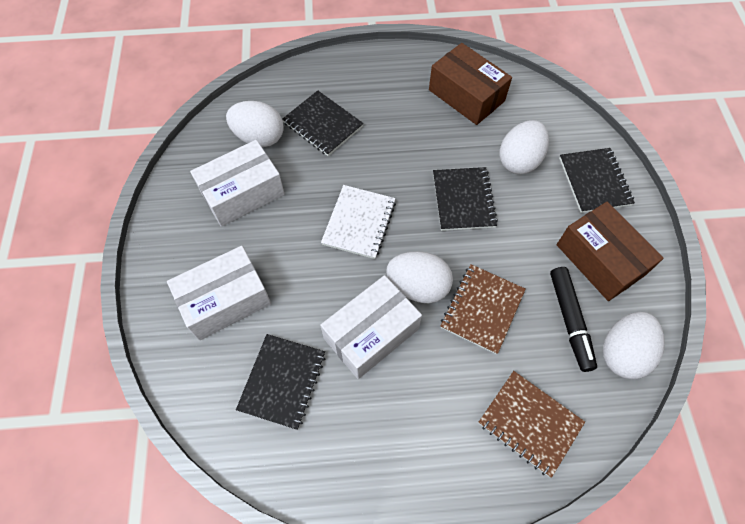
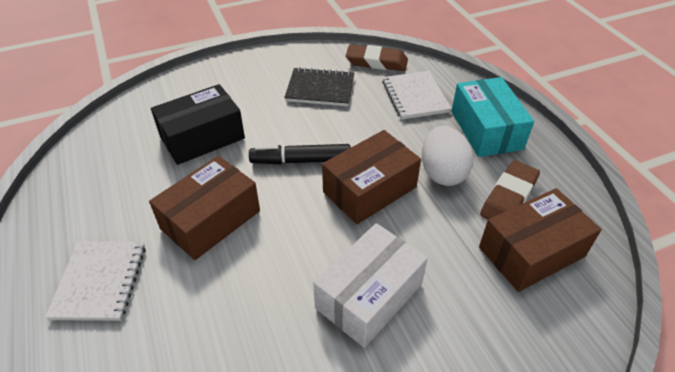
black box: 0 -> 1
black notebook: 4 -> 1
brown box: 2 -> 3
brown eraser: 0 -> 2
brown notebook: 2 -> 0
turquoise box: 0 -> 1
white box: 3 -> 1
white egg: 4 -> 1
white notebook: 1 -> 2

